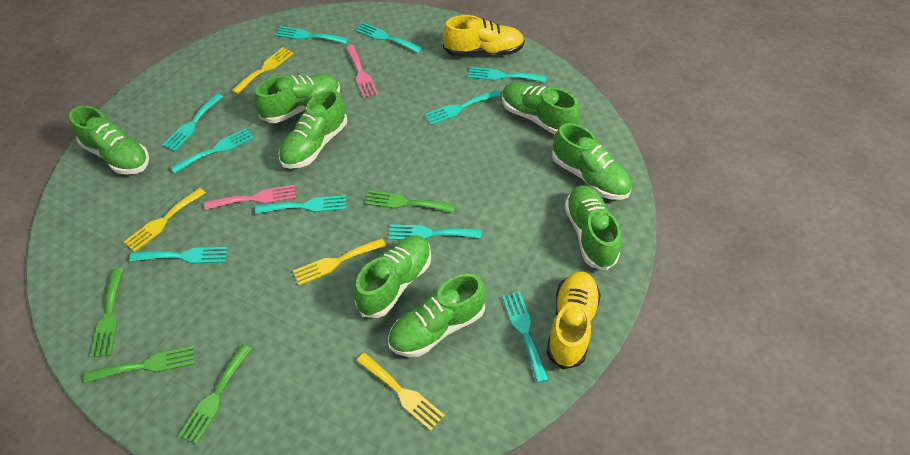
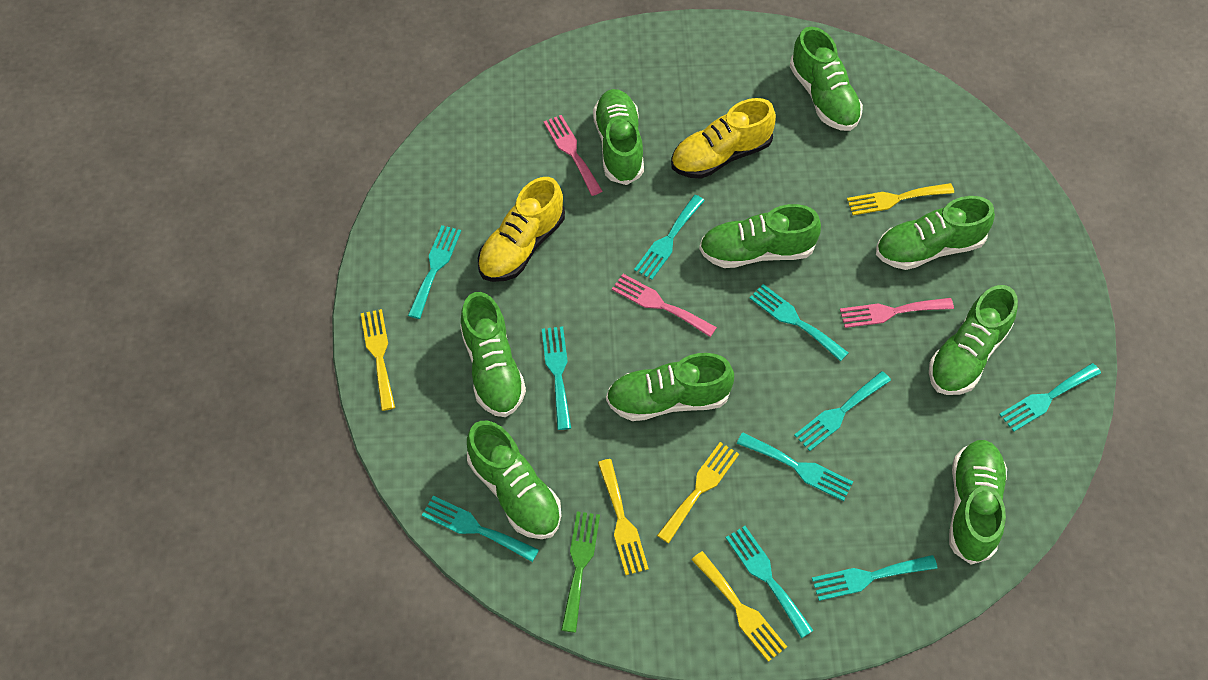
green fork: 4 -> 1
green shoe: 8 -> 9
pink fork: 2 -> 3
yellow fork: 4 -> 5

